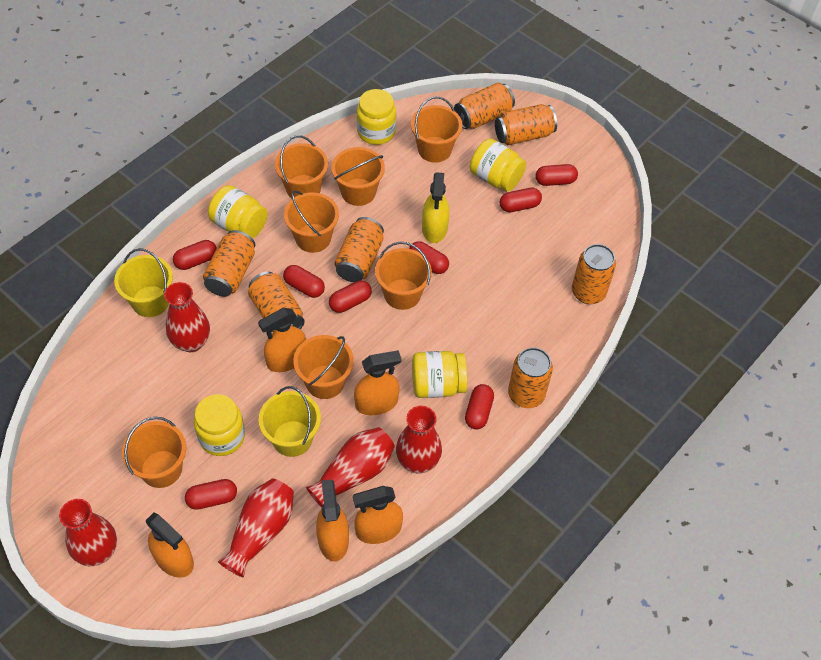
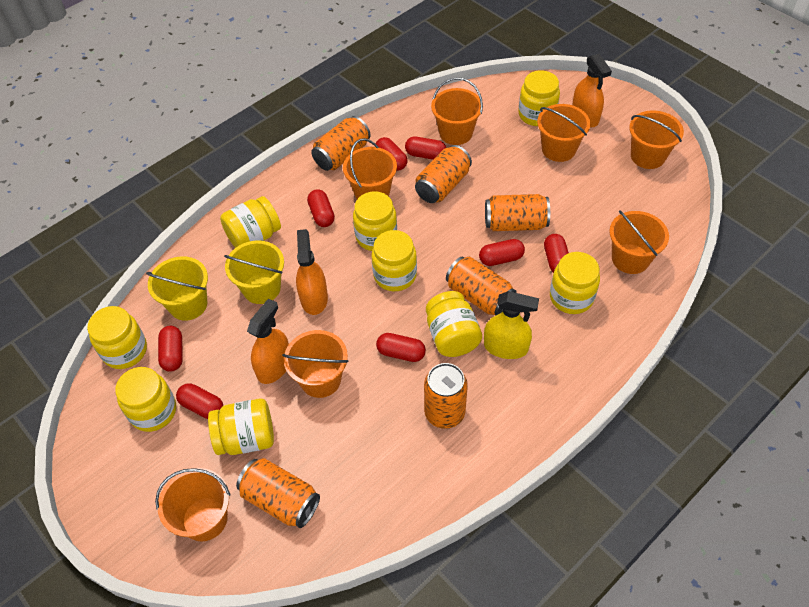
orange can: 7 -> 6
orange spray bottle: 5 -> 3
red vase: 5 -> 0
yellow jar: 5 -> 9

